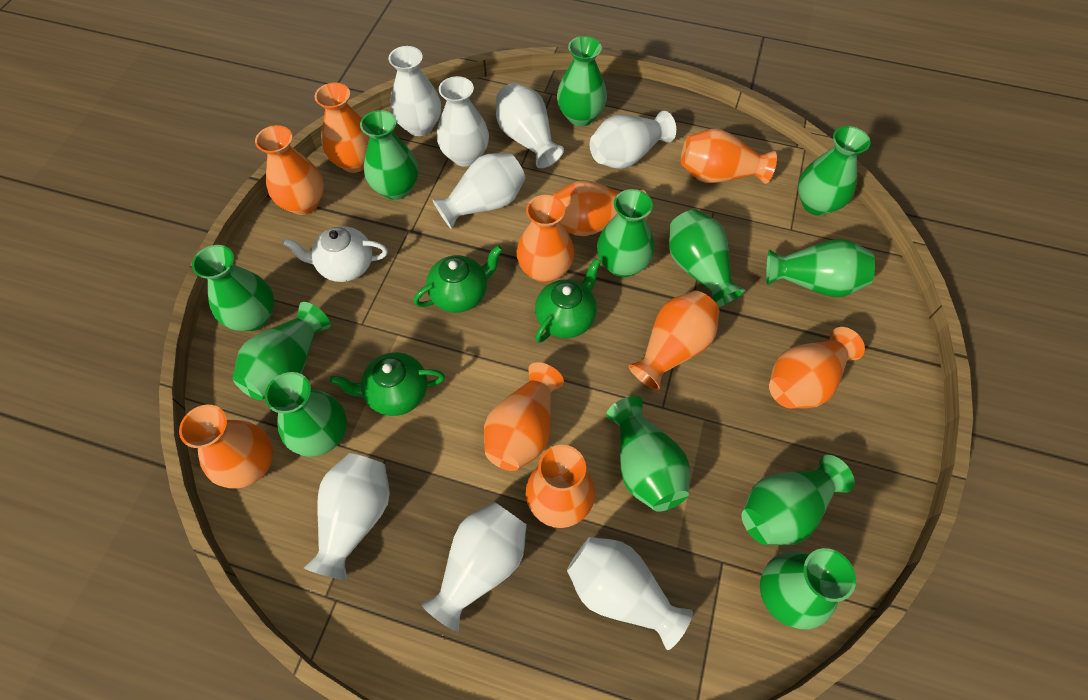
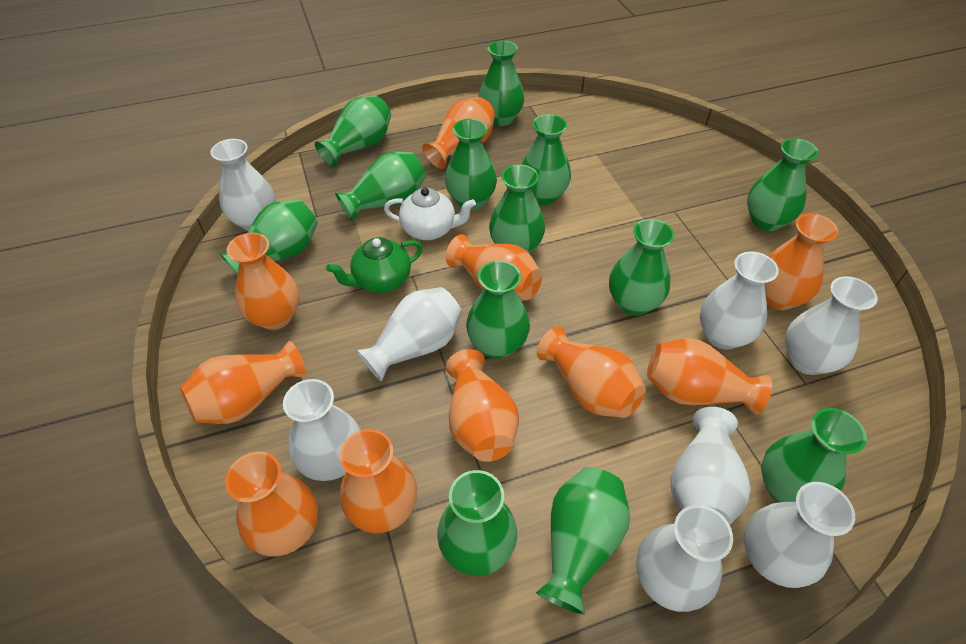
green teapot: 3 -> 1
green vase: 12 -> 13

